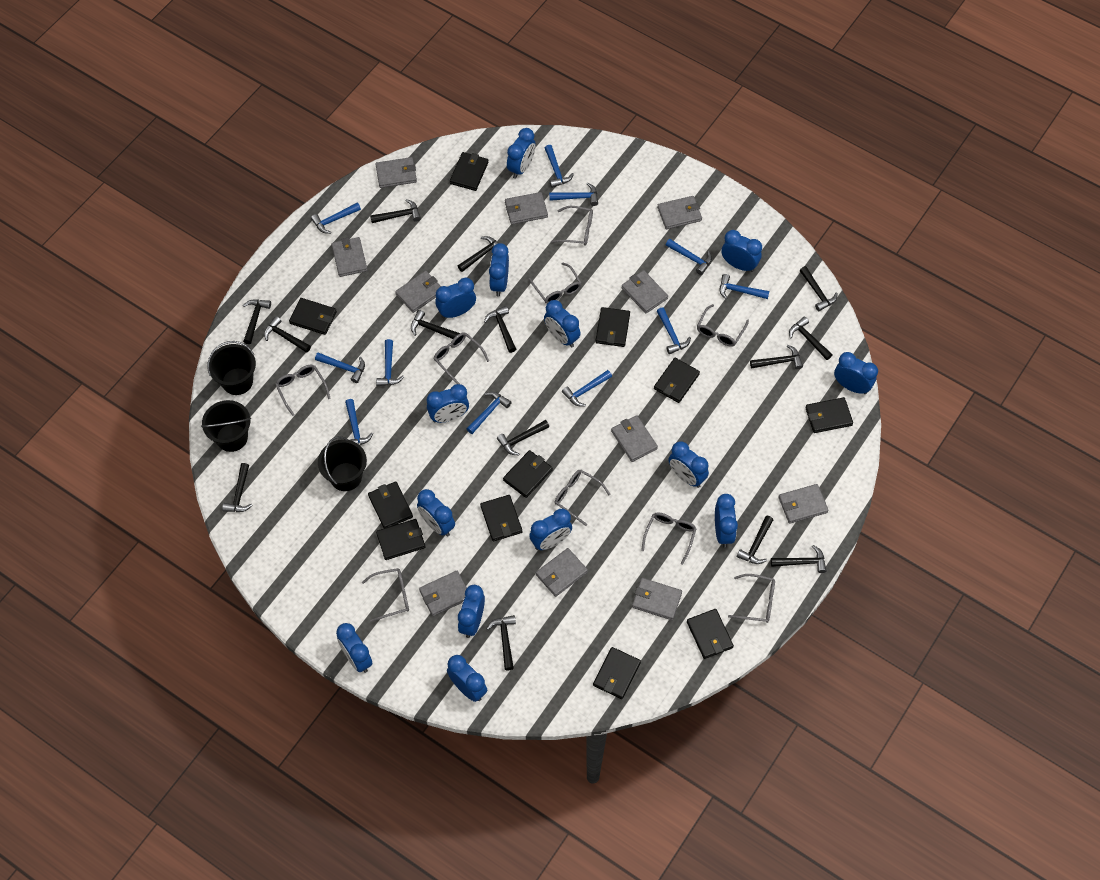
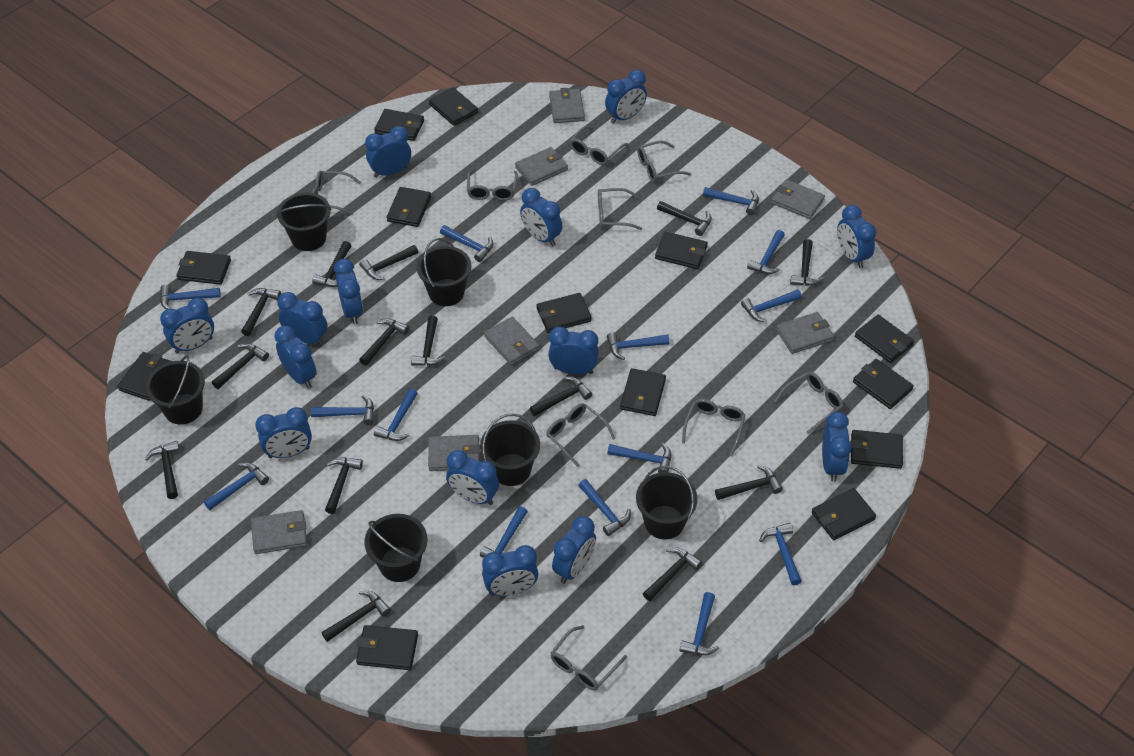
black bucket: 3 -> 6
black wallet: 11 -> 13
blue hammer: 11 -> 14
grey wallet: 11 -> 7

